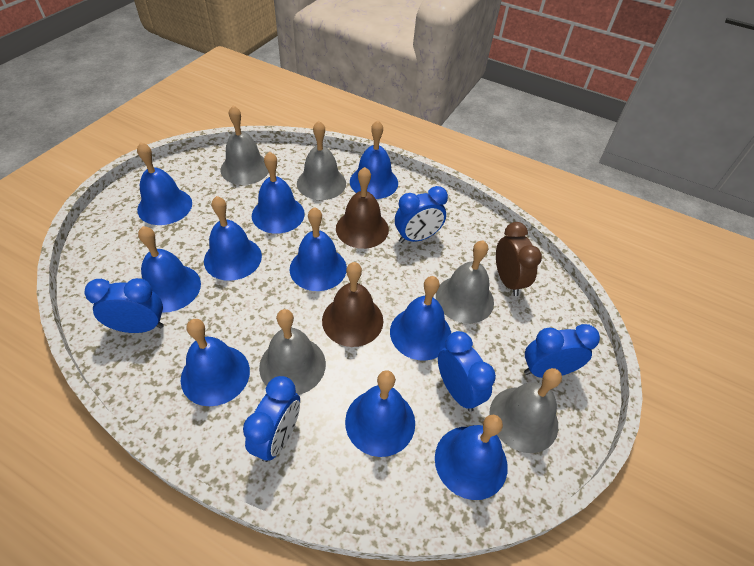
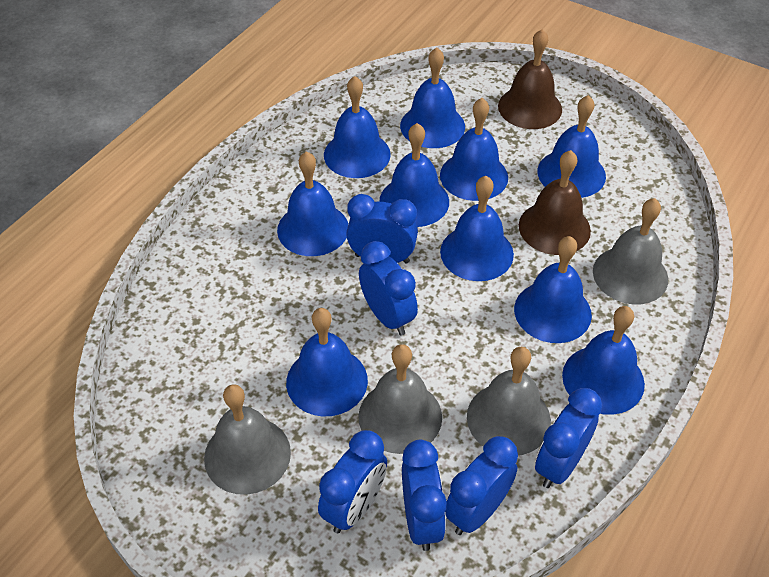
blue clock: 5 -> 6
brown clock: 1 -> 0
grey bell: 5 -> 4

